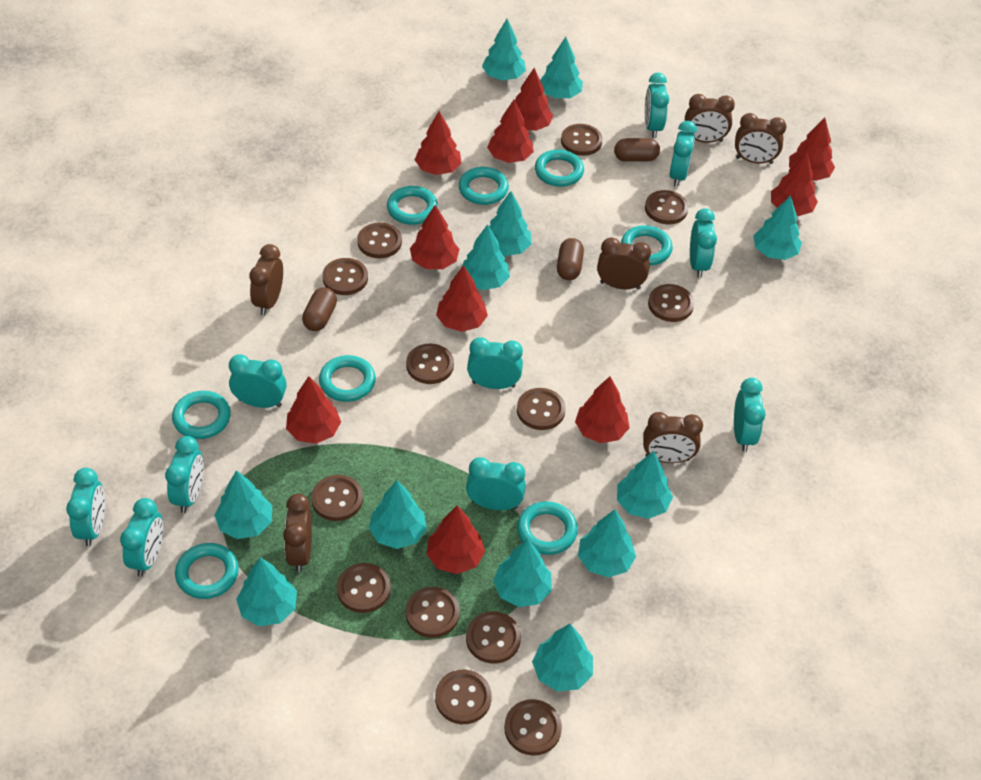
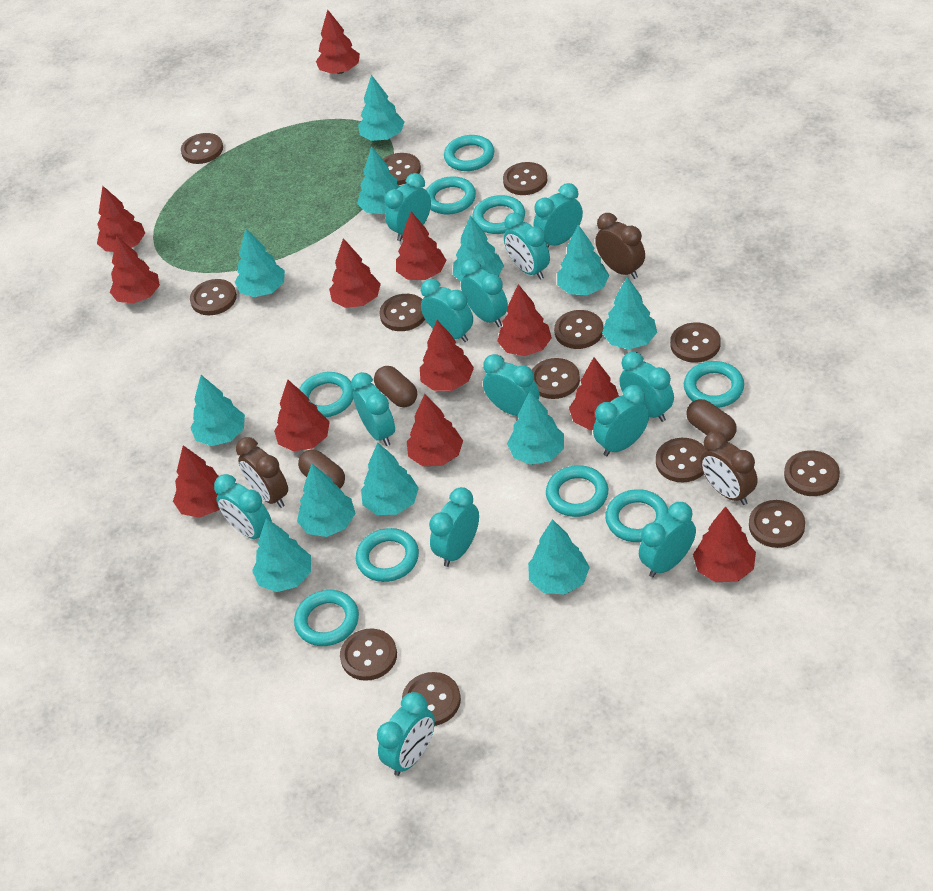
brown clock: 6 -> 3
red tree: 10 -> 12
turquoise clock: 10 -> 13
turquoise ring: 8 -> 9

